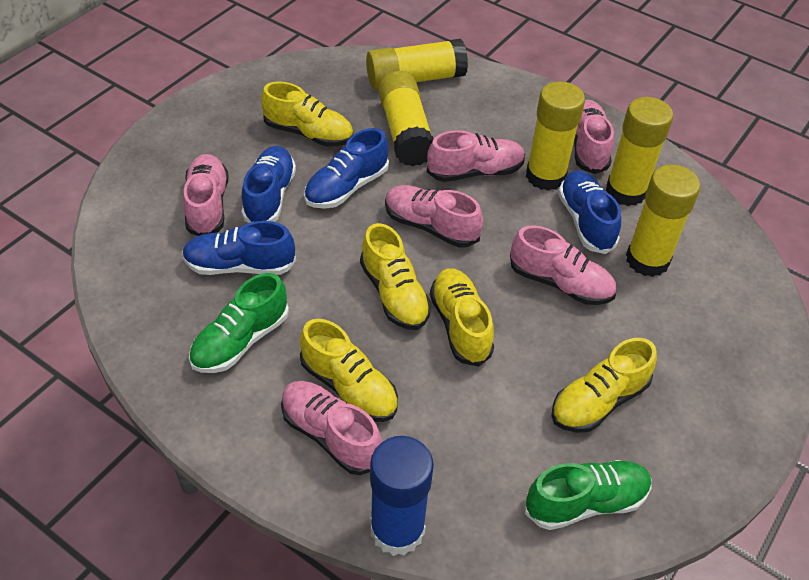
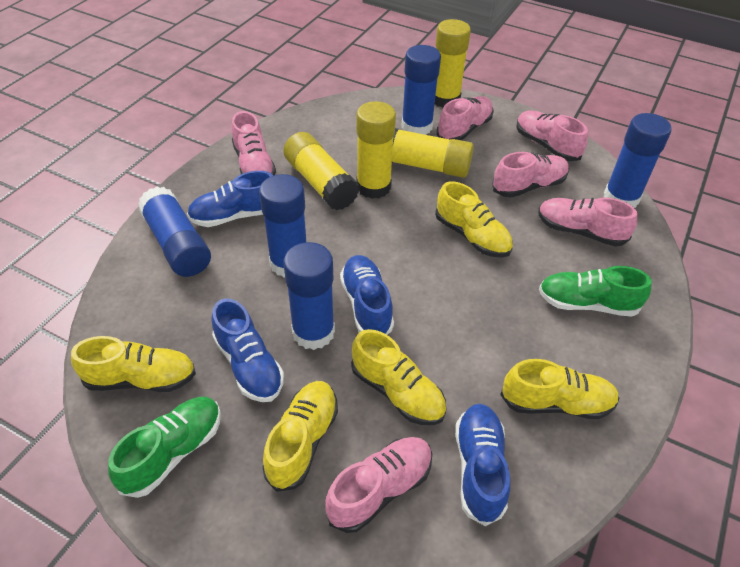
blue glue stick: 1 -> 5
yellow glue stick: 5 -> 4

